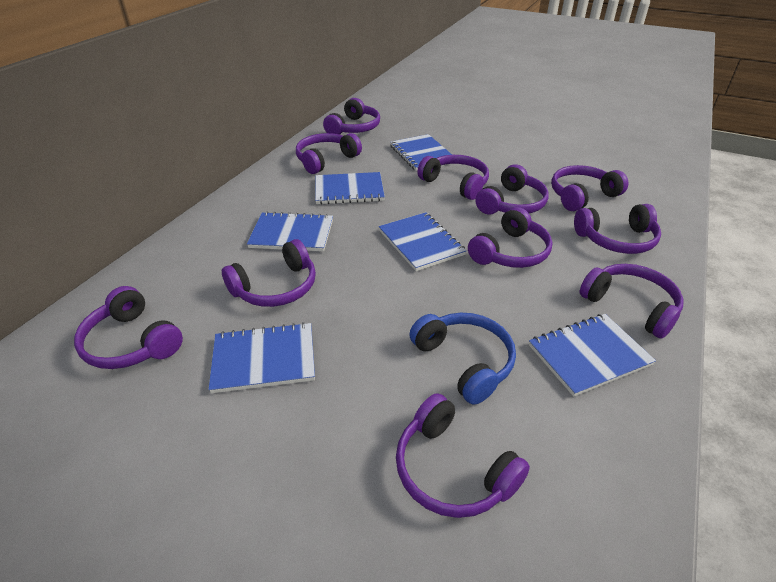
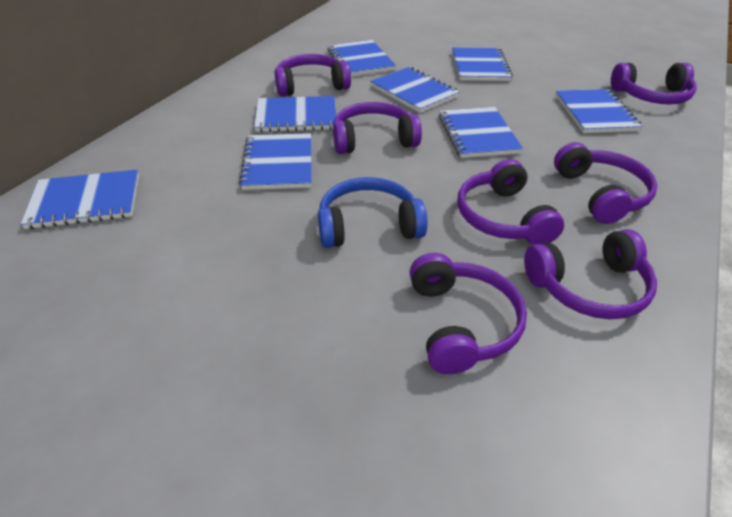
blue notebook: 6 -> 8
purple headphones: 11 -> 7

